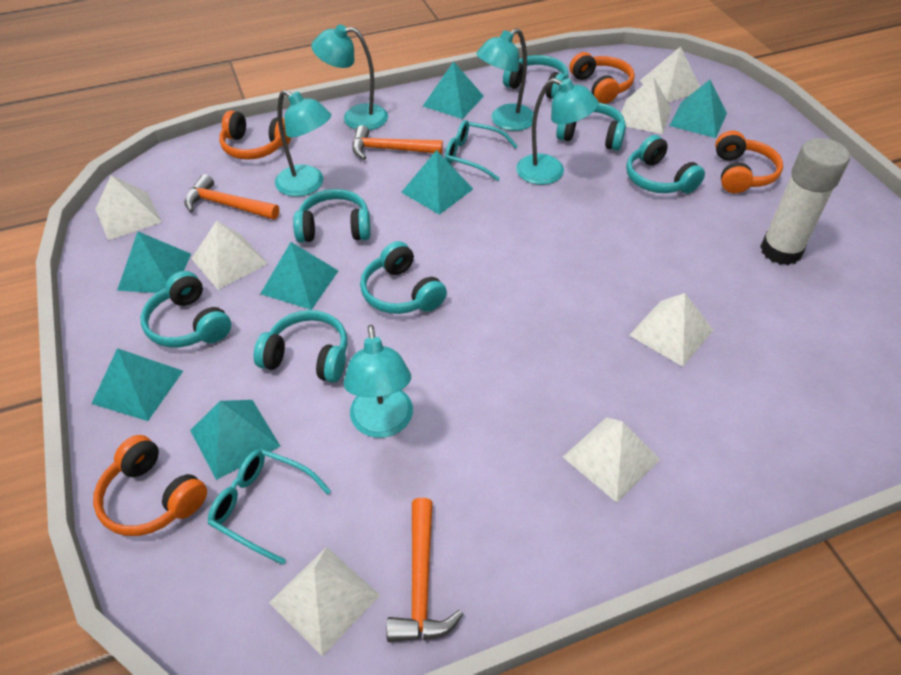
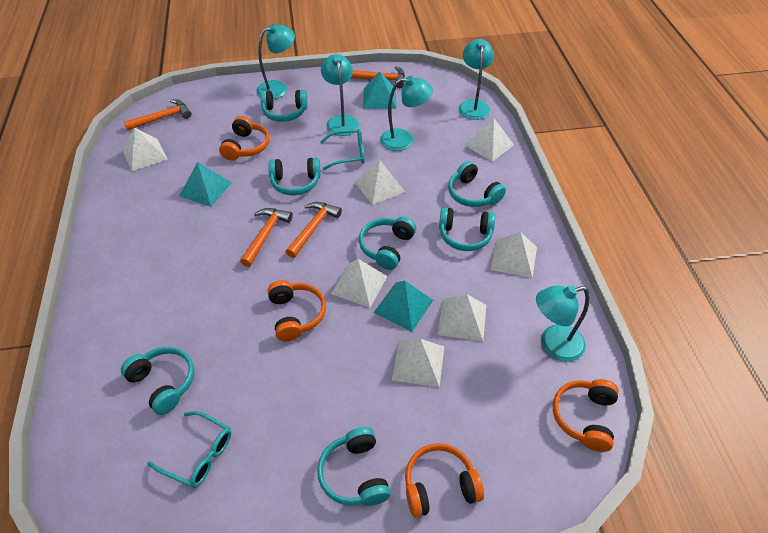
orange hammer: 3 -> 4
turquoise pyramid: 7 -> 3
white glue stick: 1 -> 0

